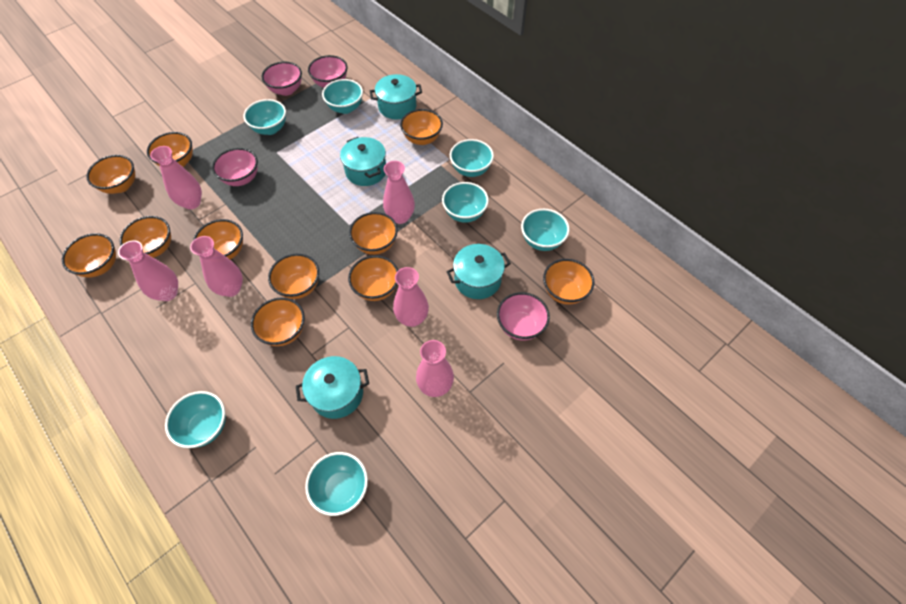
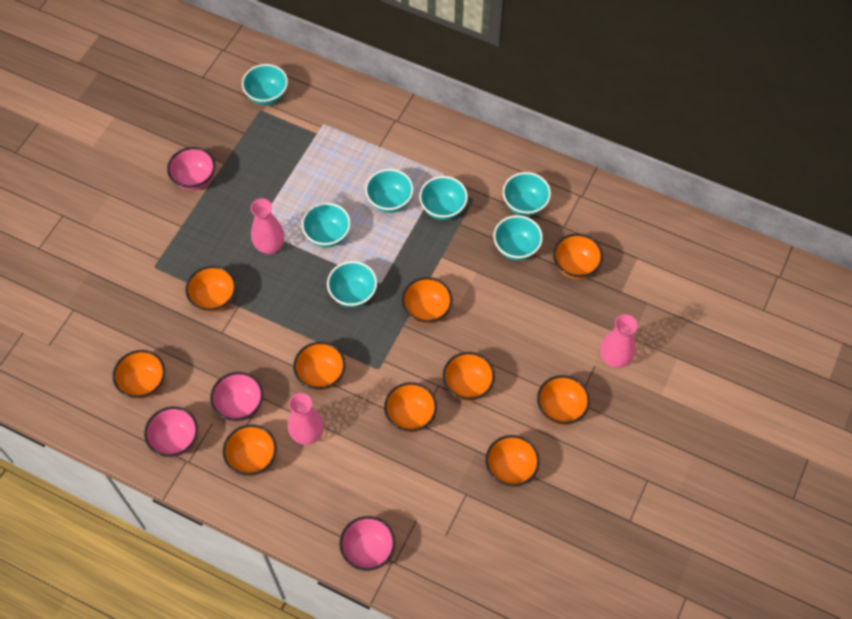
orange bowl: 11 -> 10
pink vase: 6 -> 3
turquoise pot: 4 -> 0

